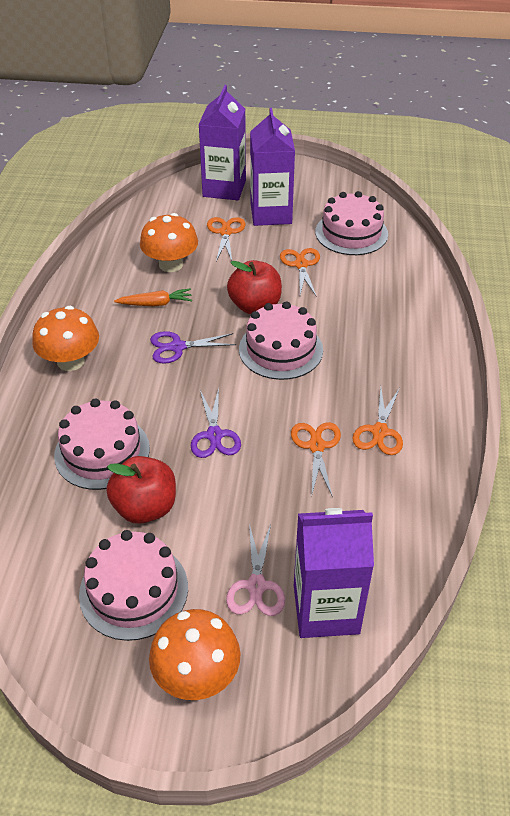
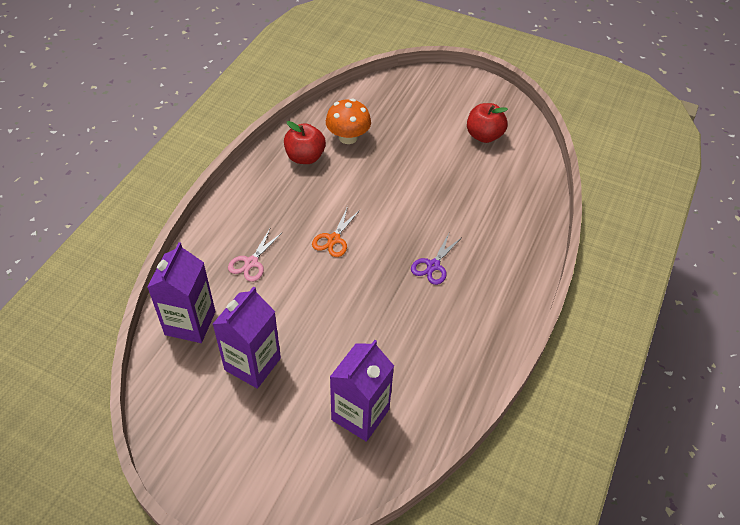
orange carrot: 1 -> 0
orange mushroom: 3 -> 1
orange scissors: 4 -> 1
pink cake: 4 -> 0
purple scissors: 2 -> 1

